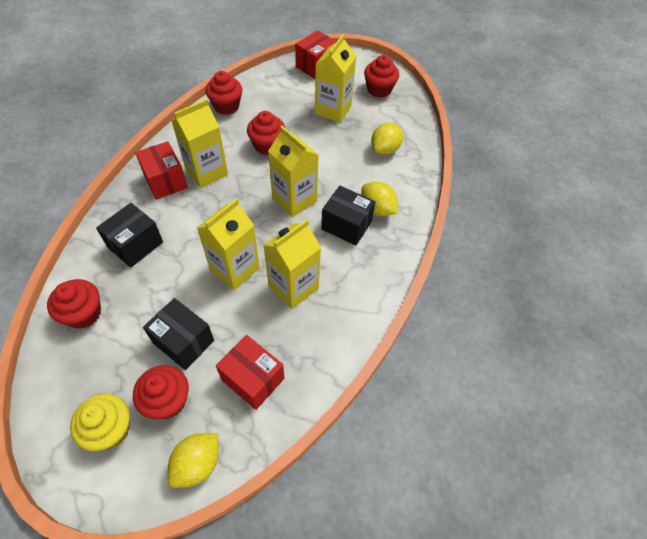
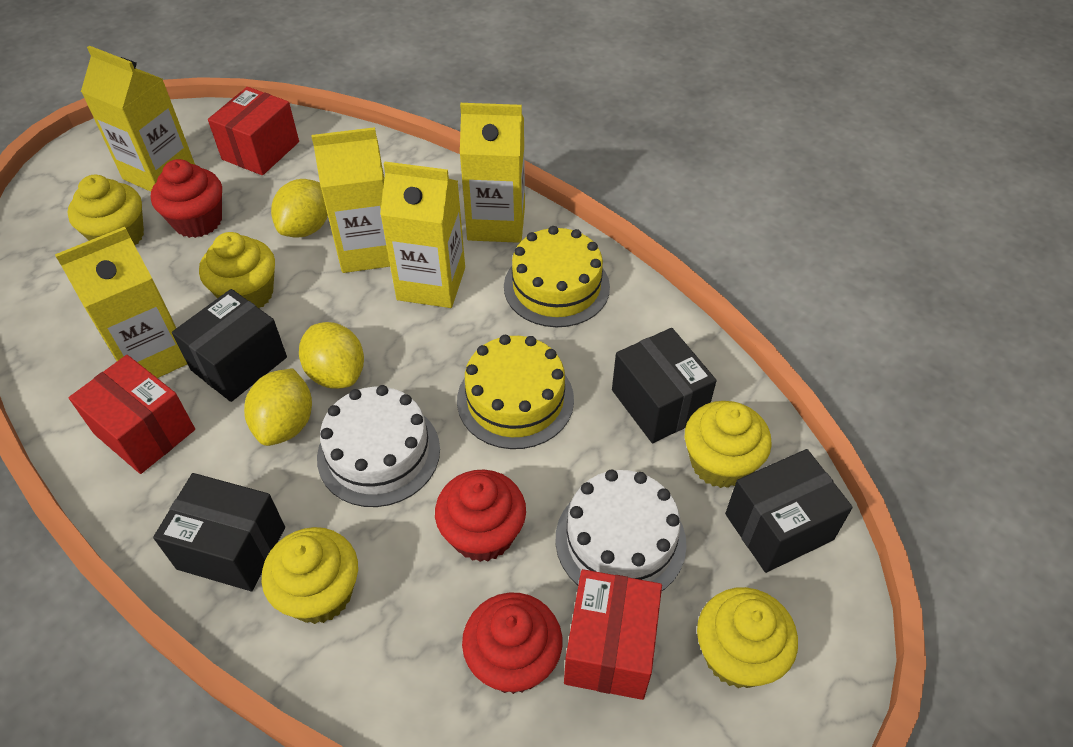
black box: 3 -> 4
red cupcake: 5 -> 3
white cake: 0 -> 2
yellow cake: 0 -> 2
yellow cupcake: 1 -> 5

